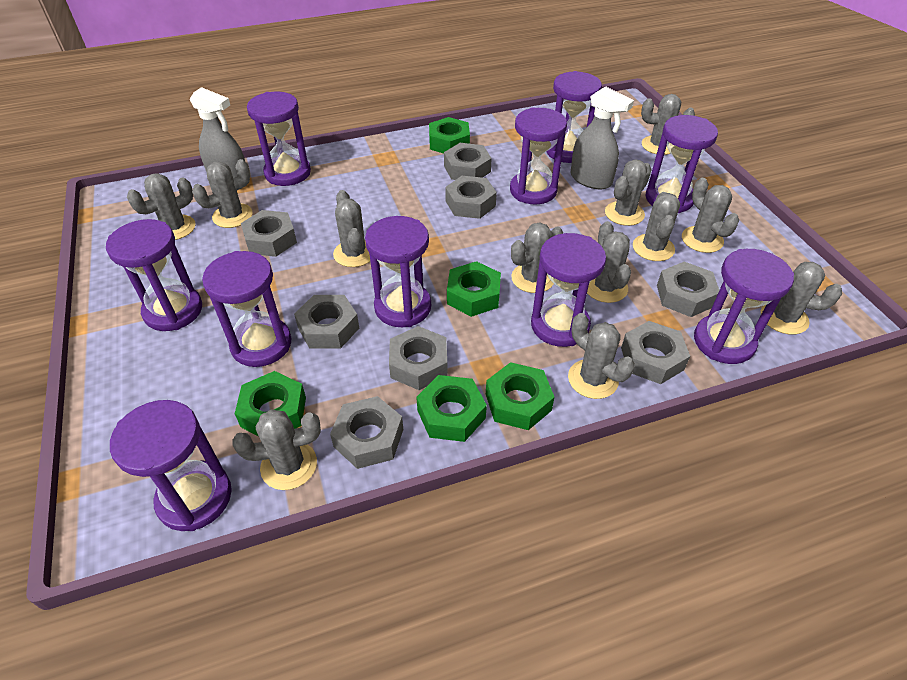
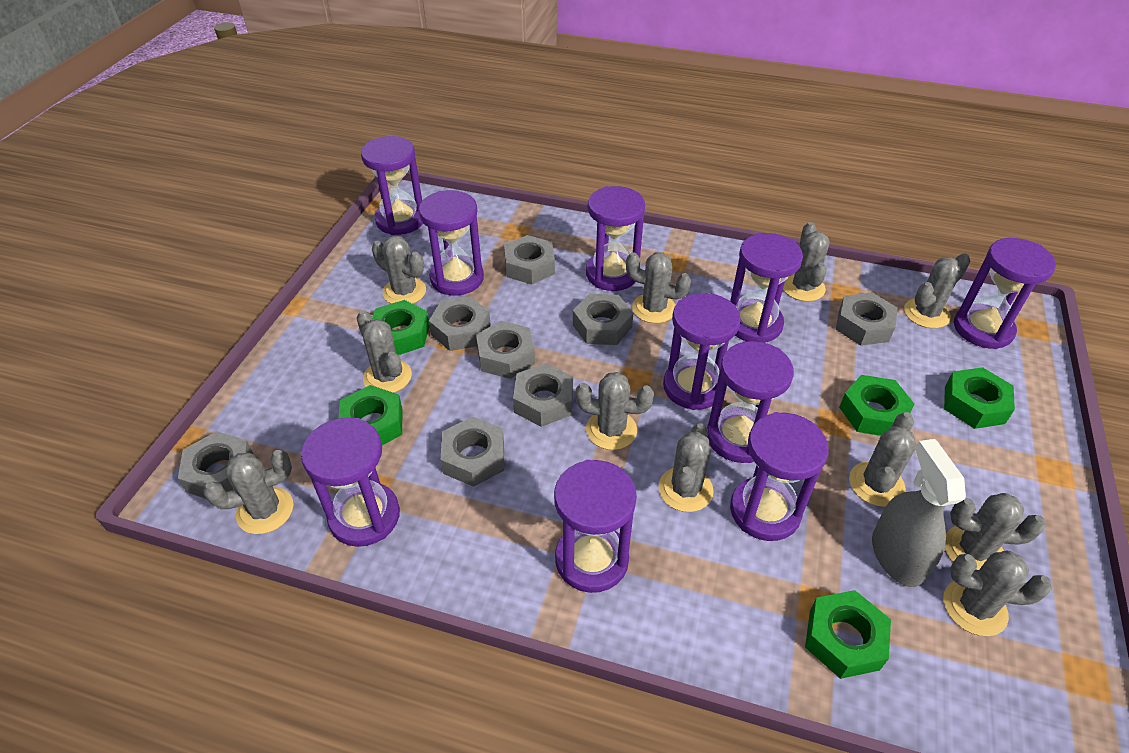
grey cactus: 12 -> 11
grey spray bottle: 2 -> 1

